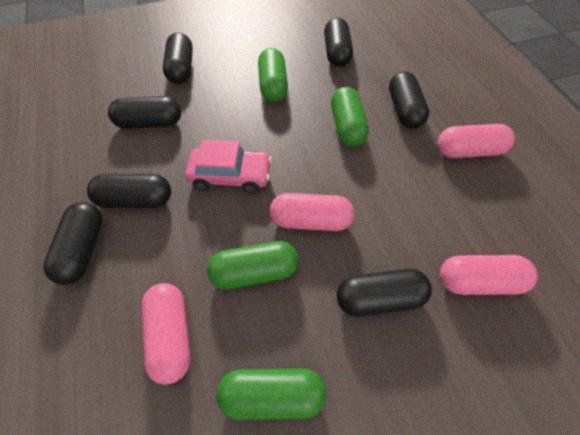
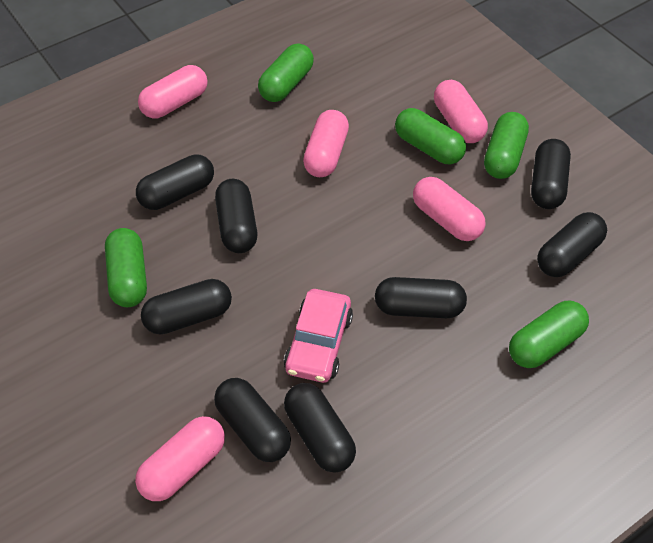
black capsule: 7 -> 8
green capsule: 4 -> 5
pink capsule: 4 -> 5

